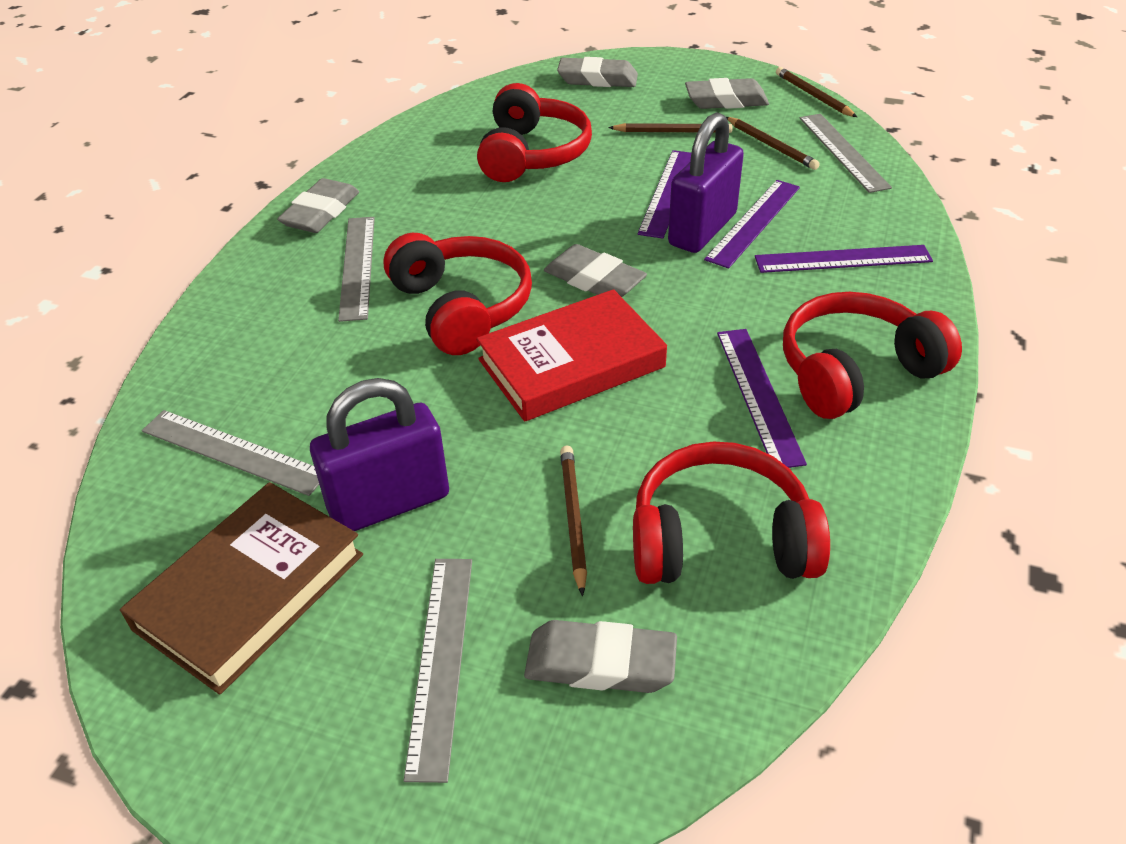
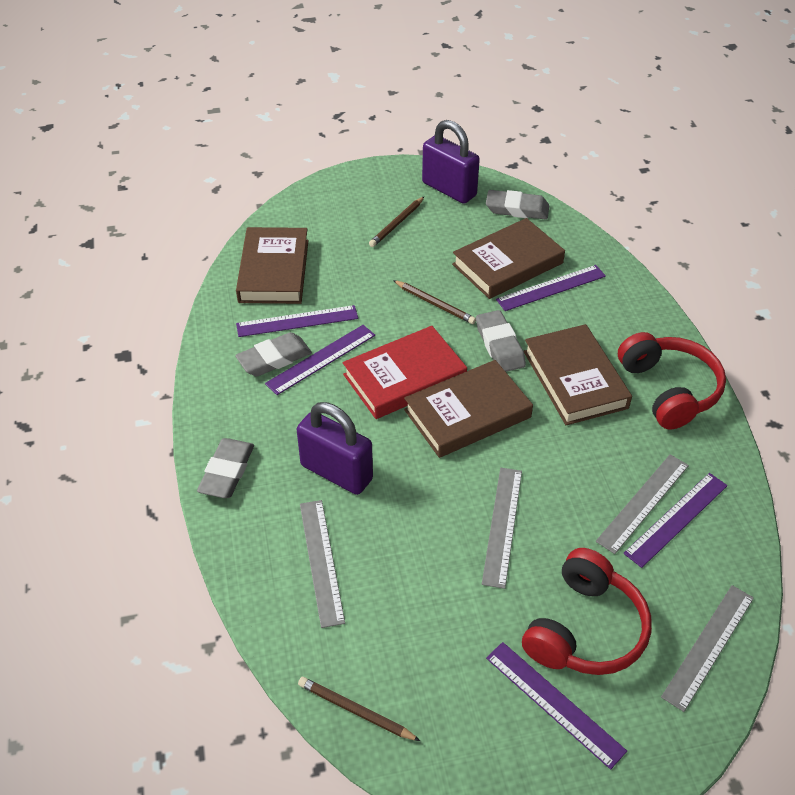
brown book: 1 -> 4
brown pencil: 4 -> 3
grey eraser: 5 -> 4
purple ruler: 4 -> 5
red headphones: 4 -> 2

